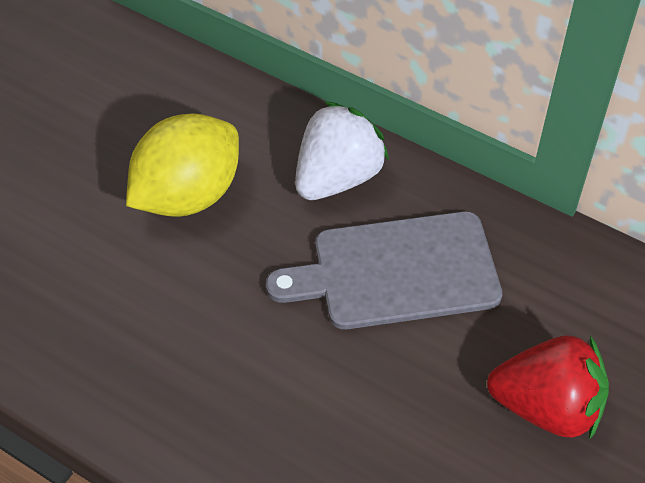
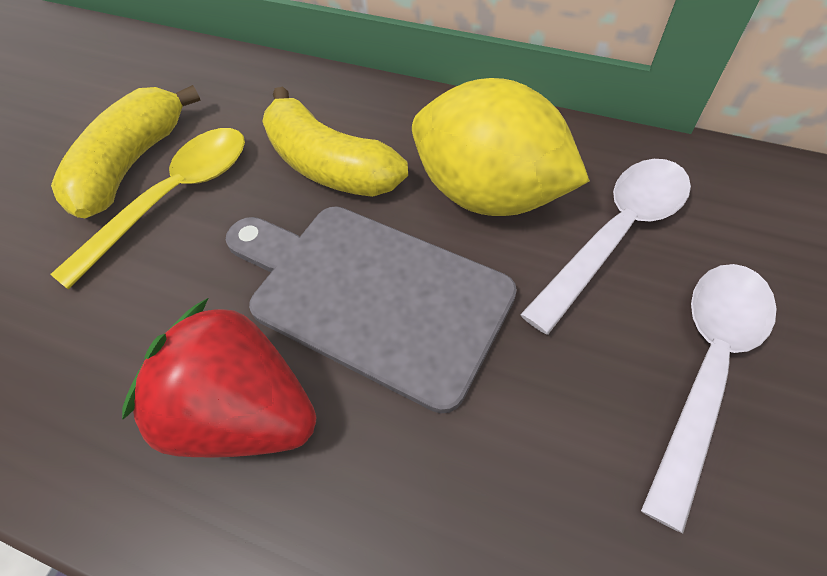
white spoon: 0 -> 2
white strawberry: 1 -> 0
yellow banana: 0 -> 2
yellow spoon: 0 -> 1

